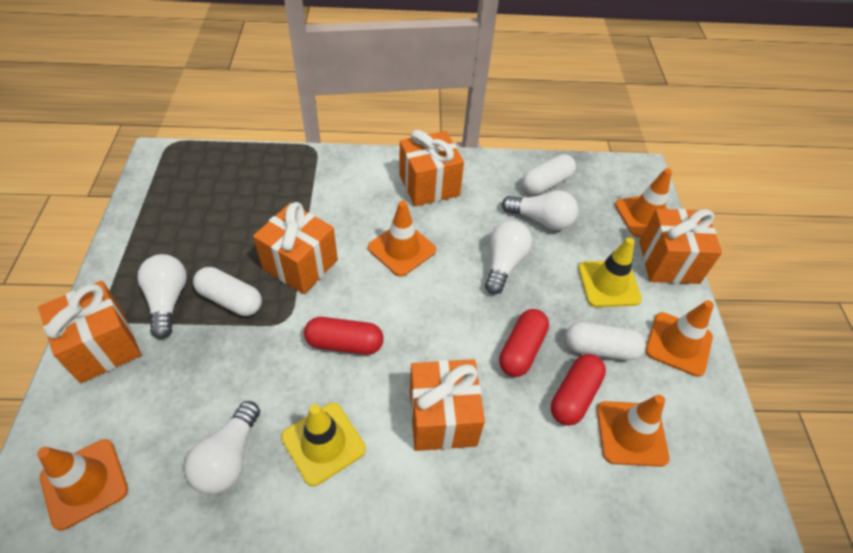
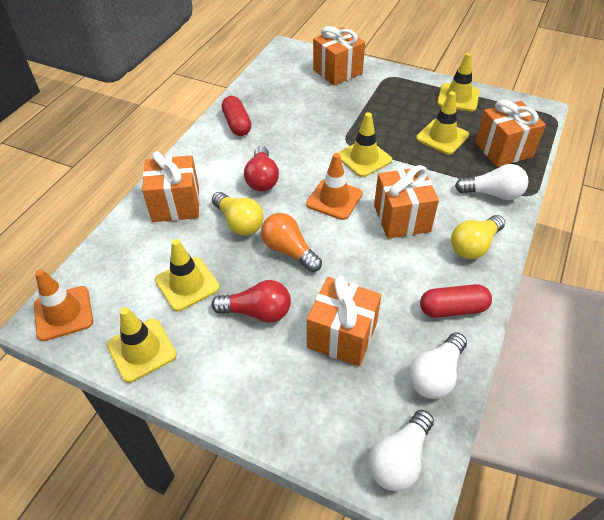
orange light bulb: 0 -> 1
orange traffic cone: 5 -> 2
red capsule: 3 -> 2
red light bulb: 0 -> 2
white capsule: 3 -> 0
white light bulb: 4 -> 3
yellow light bulb: 0 -> 2
yellow traffic cone: 2 -> 5

